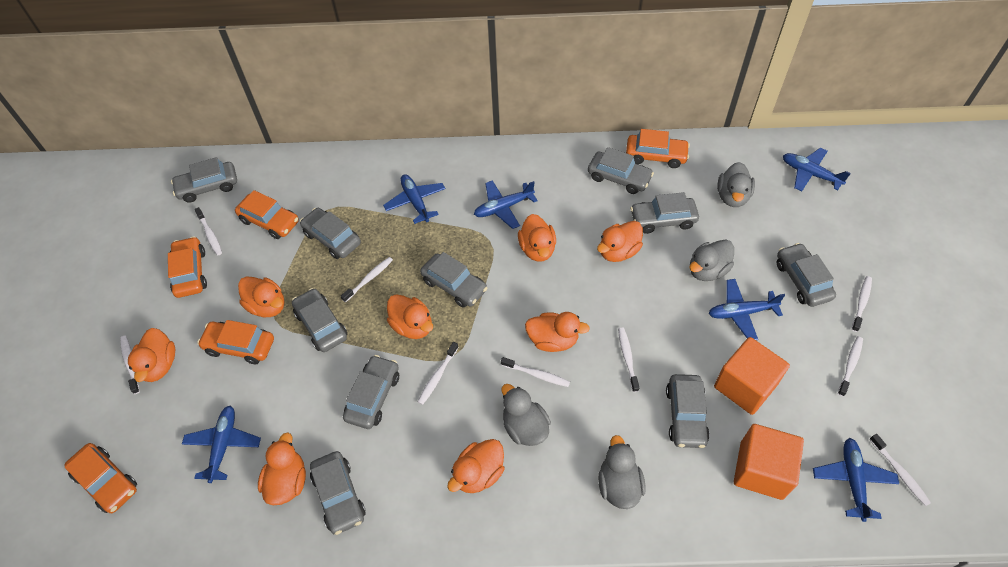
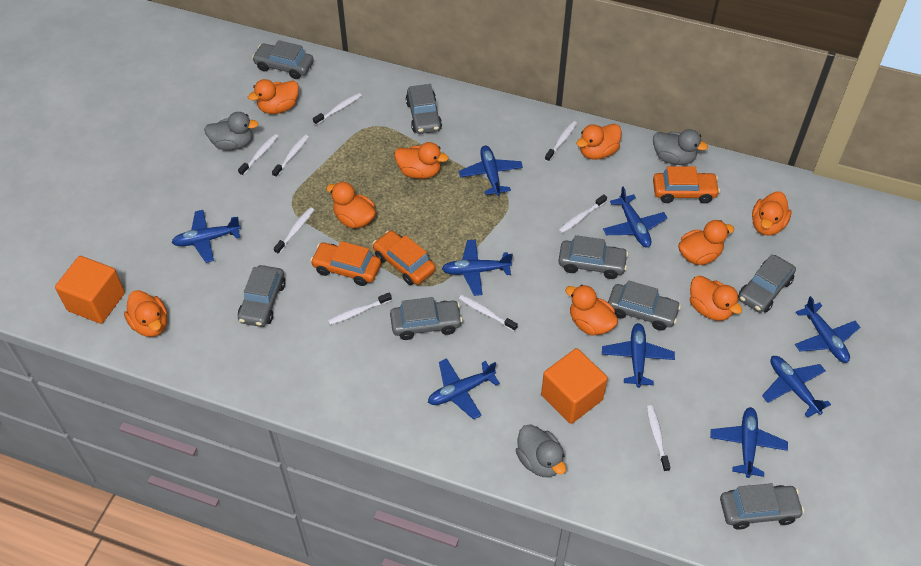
blue plane: 6 -> 9
grey car: 10 -> 8
grey duck: 4 -> 3
orange car: 5 -> 3
orange duck: 8 -> 9

